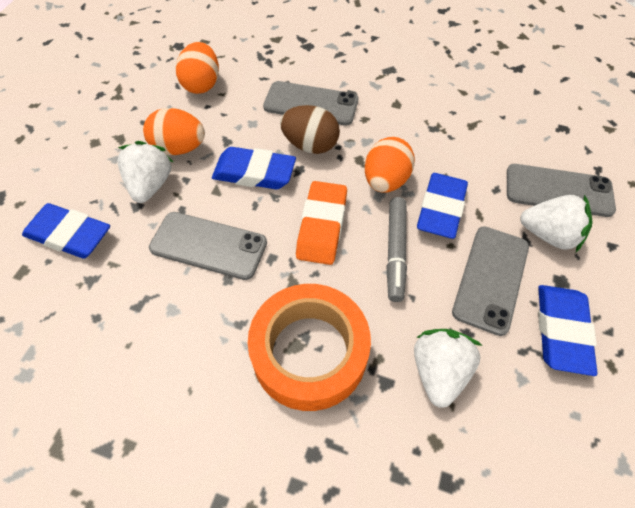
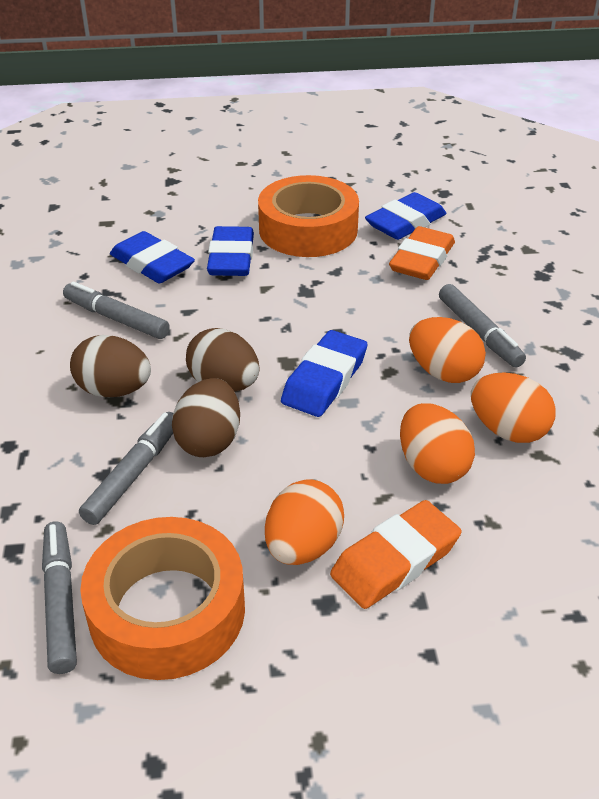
brown egg: 1 -> 3
grey marker: 1 -> 4
grey phone: 4 -> 0
orange egg: 3 -> 4
orange eraser: 1 -> 2
orange tape: 1 -> 2
white strawberry: 3 -> 0

